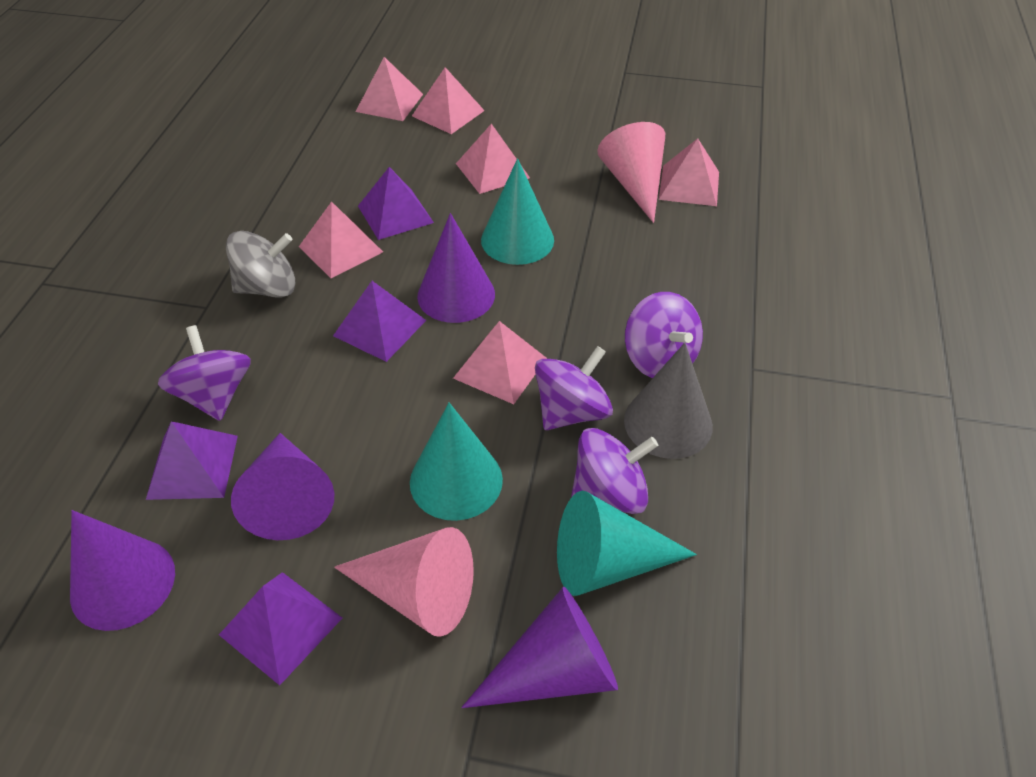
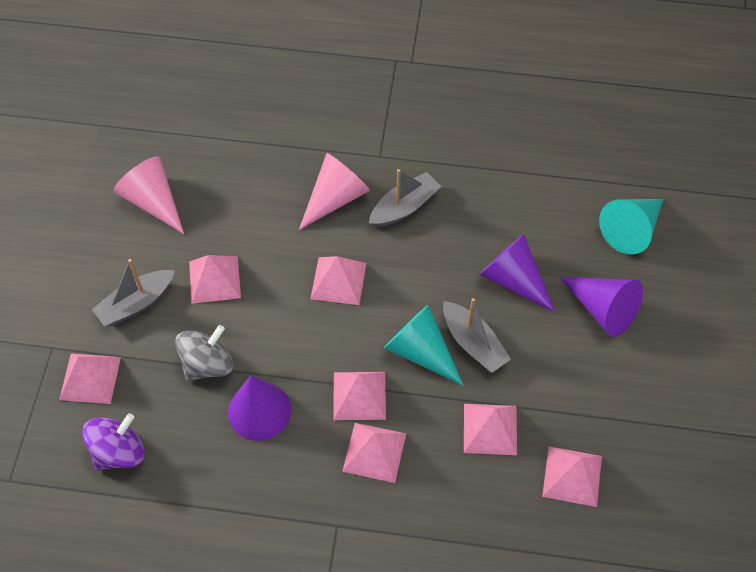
grey boat: 0 -> 3
grey cone: 1 -> 0
pink pyramid: 6 -> 7
purple cone: 4 -> 3
purple pyramid: 4 -> 0
purple spinning top: 4 -> 1
turquoise cone: 3 -> 2

